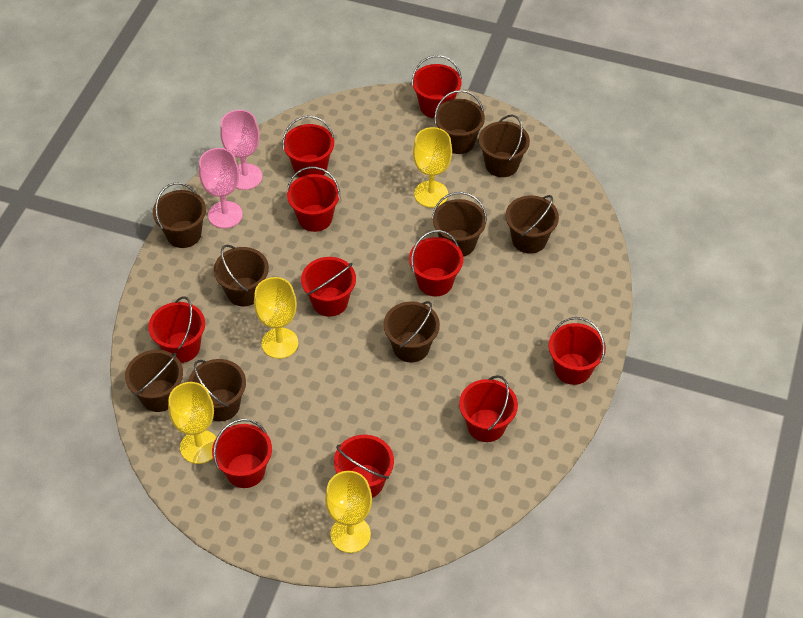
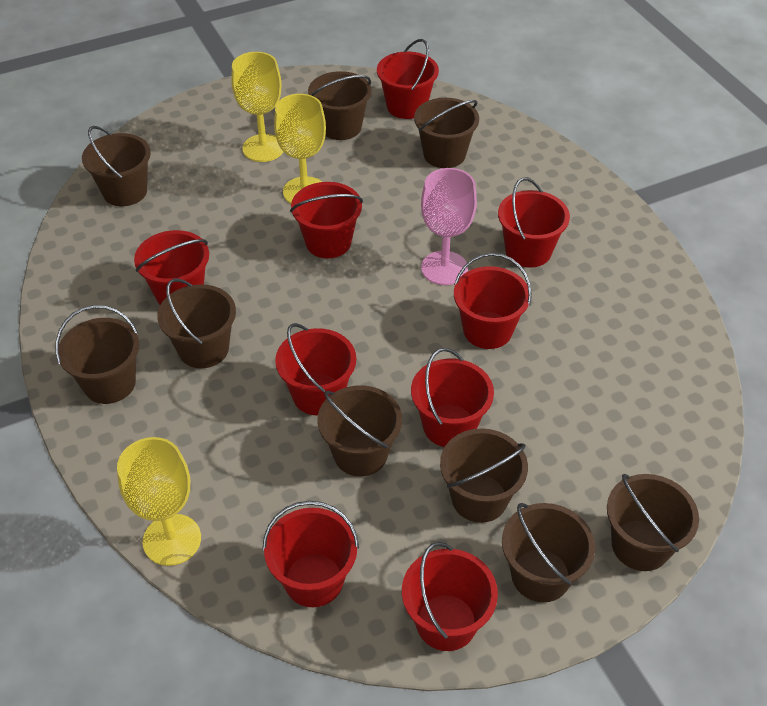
pink goblet: 2 -> 1
red bucket: 10 -> 9
yellow goblet: 4 -> 3

